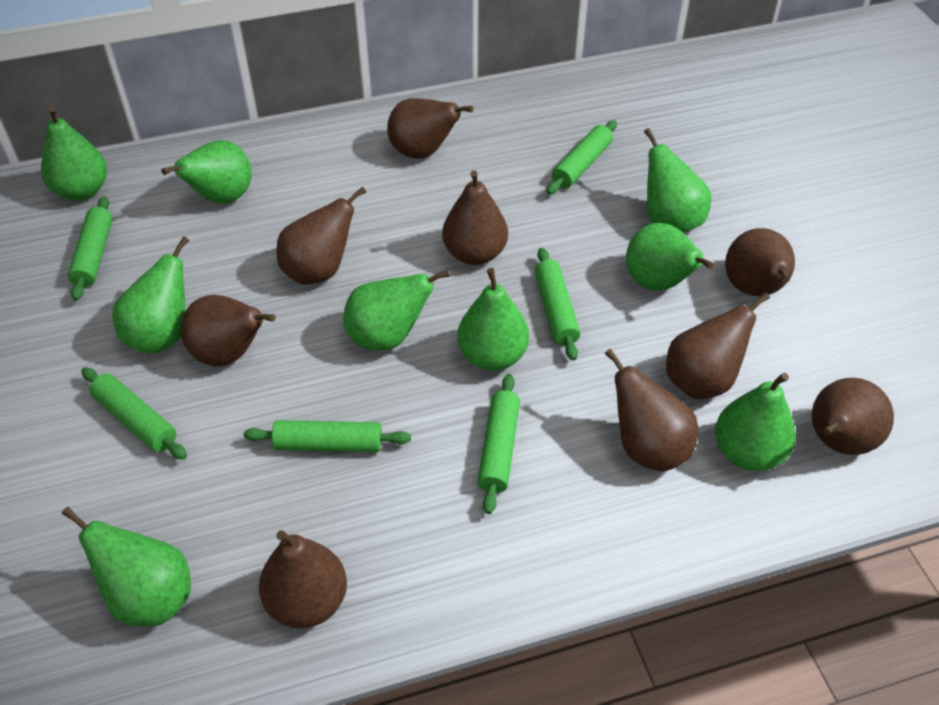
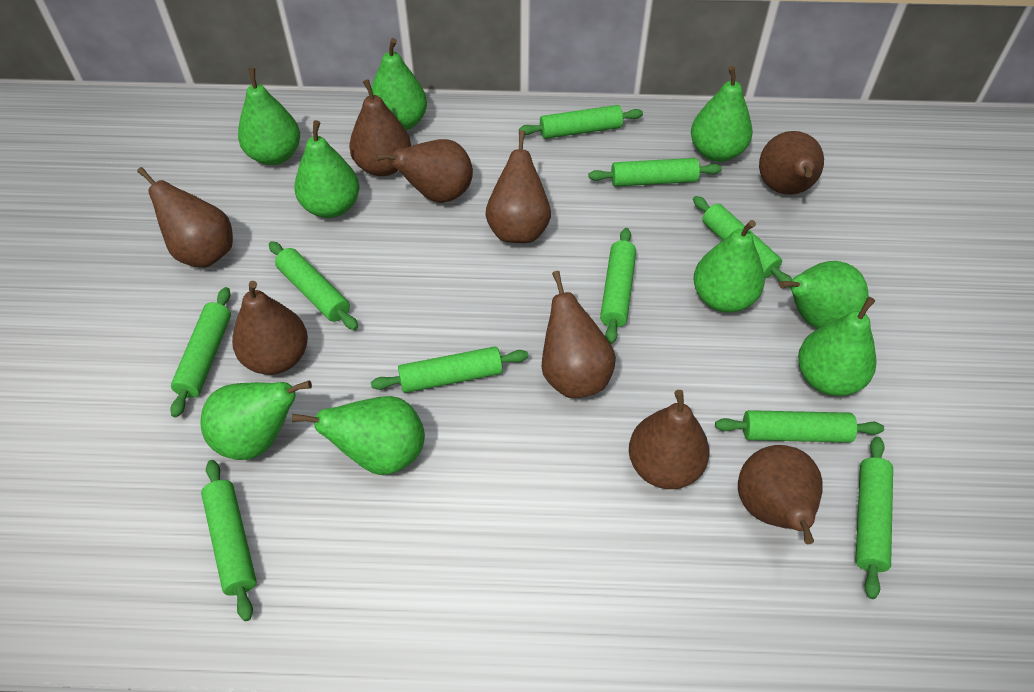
green rolling pin: 6 -> 10

